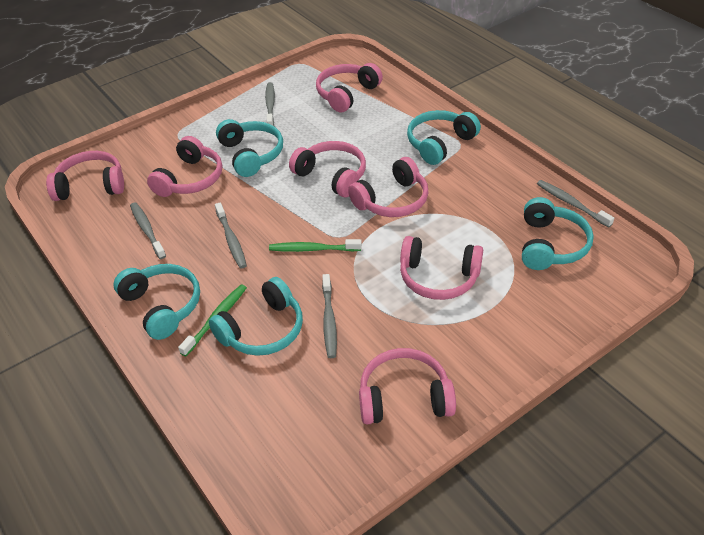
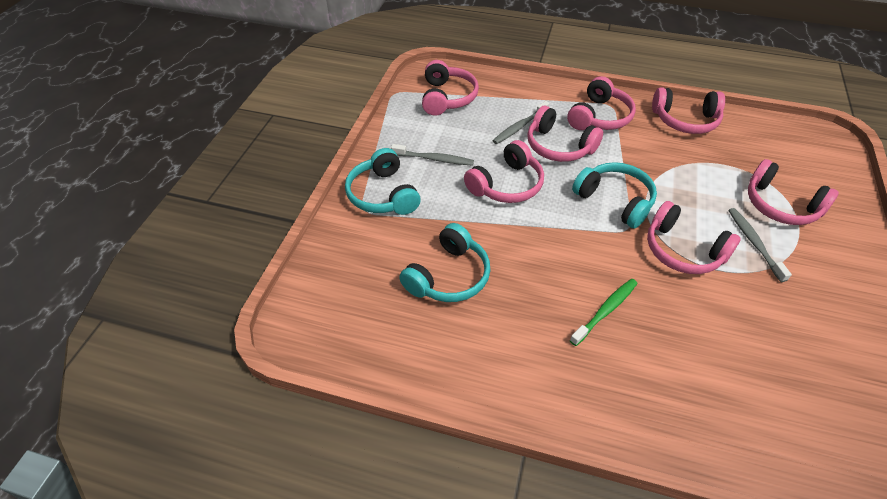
green toothbrush: 2 -> 1
grey toothbrush: 5 -> 3
turquoise headphones: 5 -> 3

